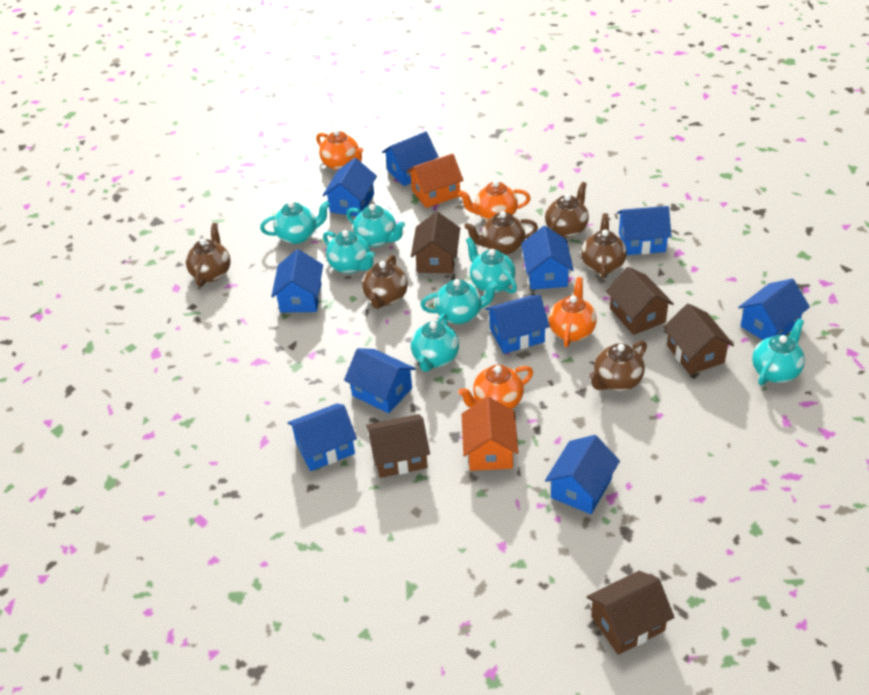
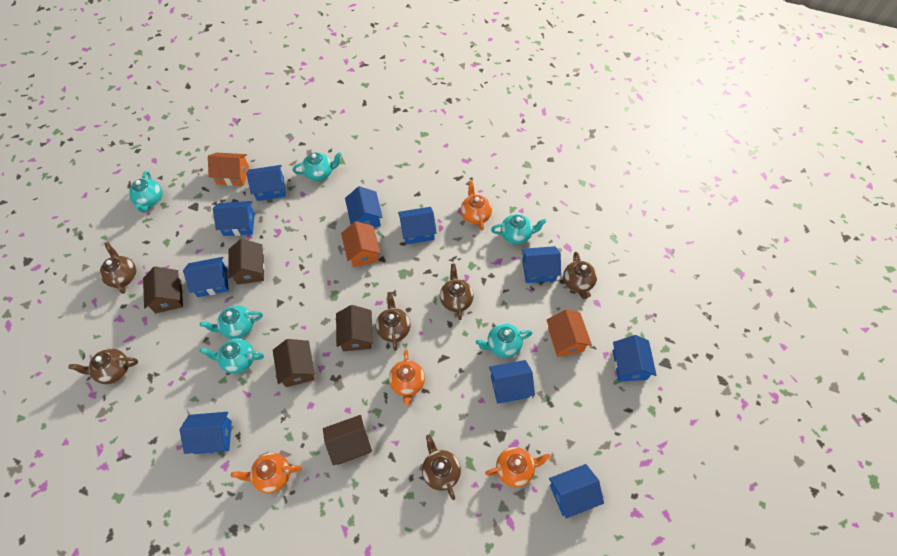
orange house: 2 -> 3
turquoise teapot: 7 -> 6

